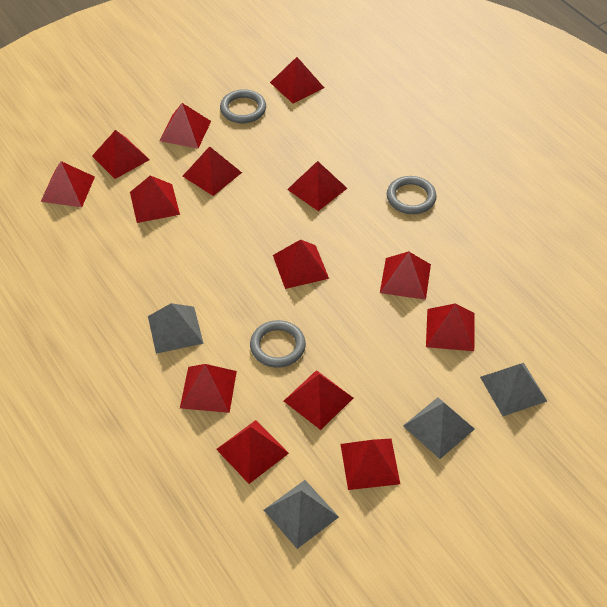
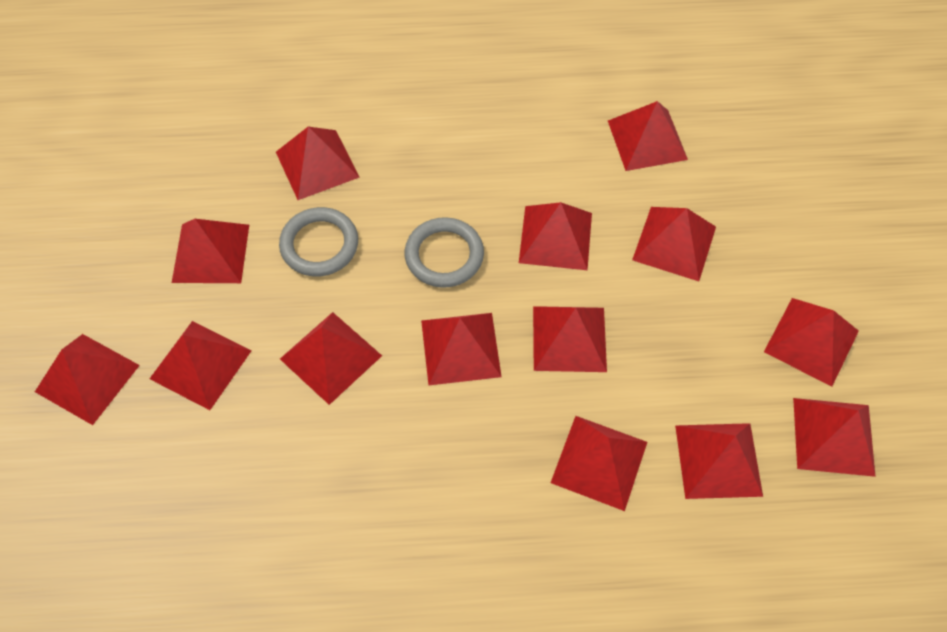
grey pyramid: 4 -> 0
grey ring: 3 -> 2

